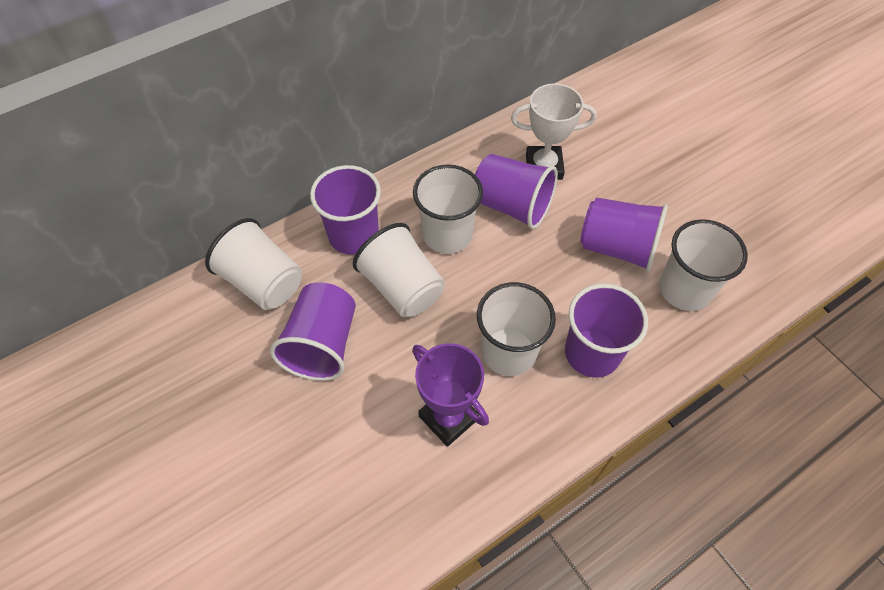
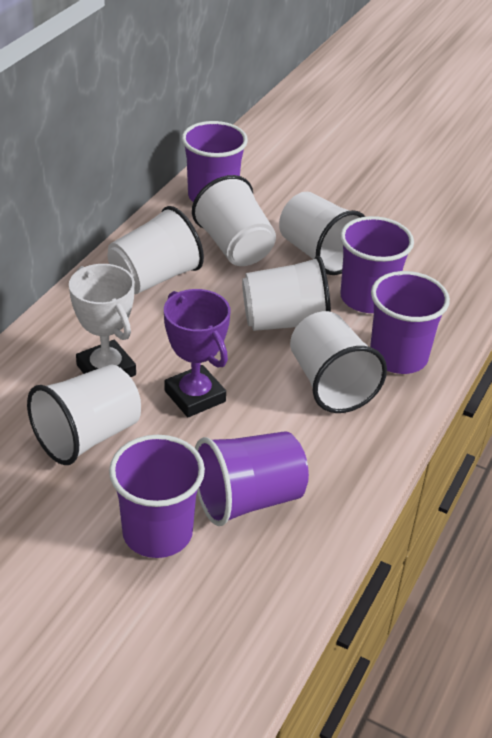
white cup: 5 -> 6

